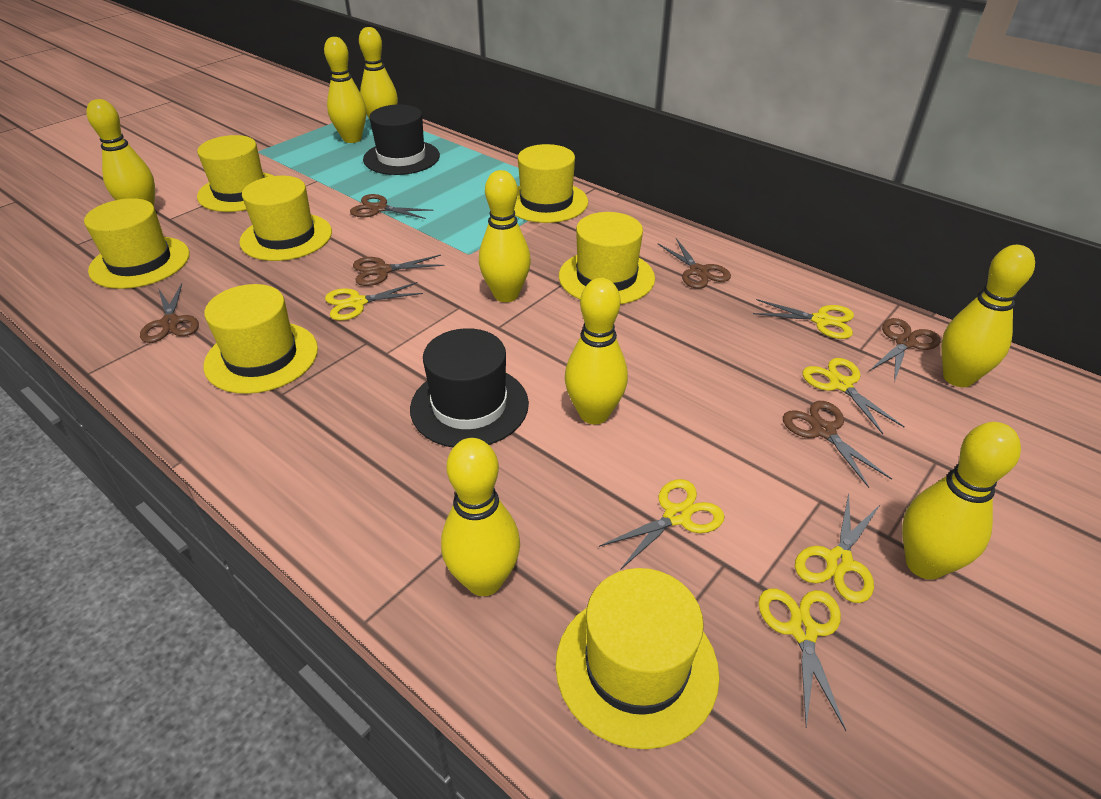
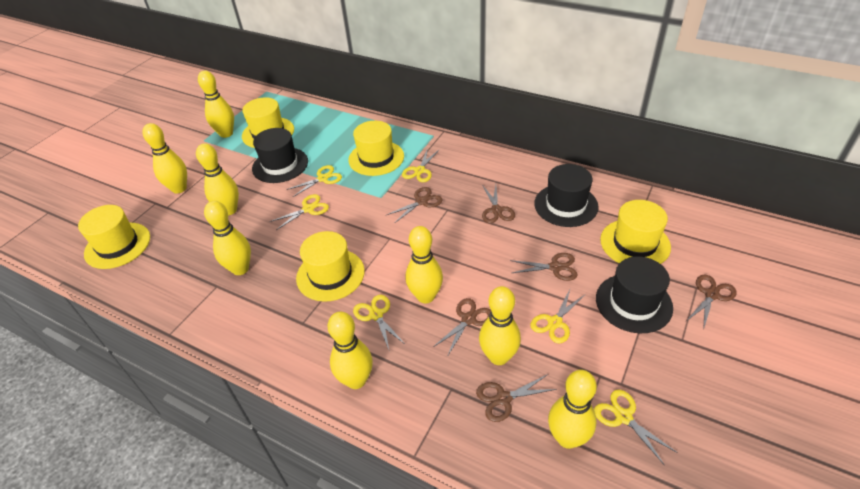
black hat: 2 -> 3
yellow hat: 7 -> 5

